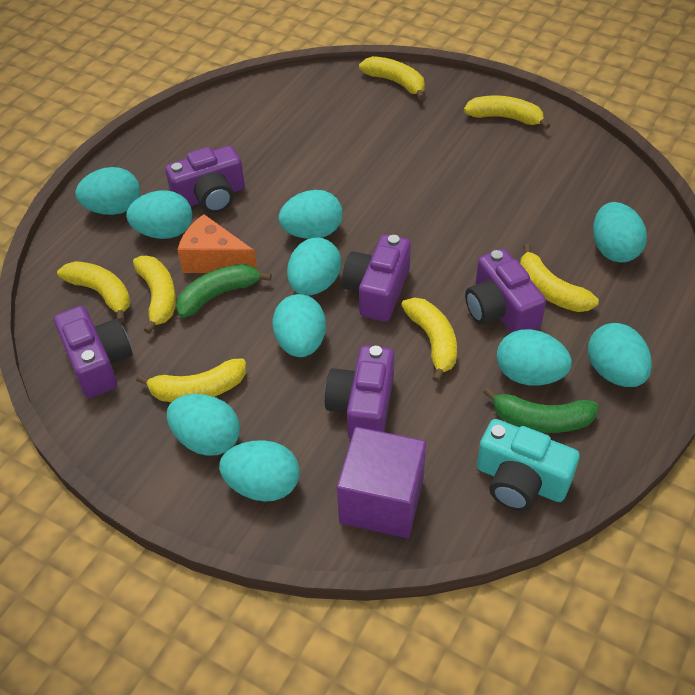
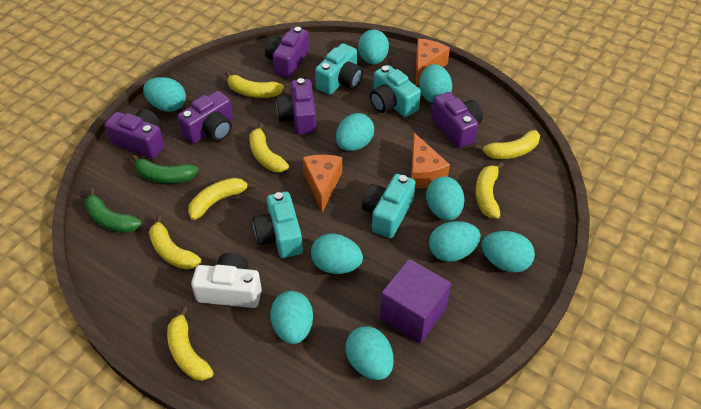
orange cheese: 1 -> 3
turquoise camera: 1 -> 4
white camera: 0 -> 1

